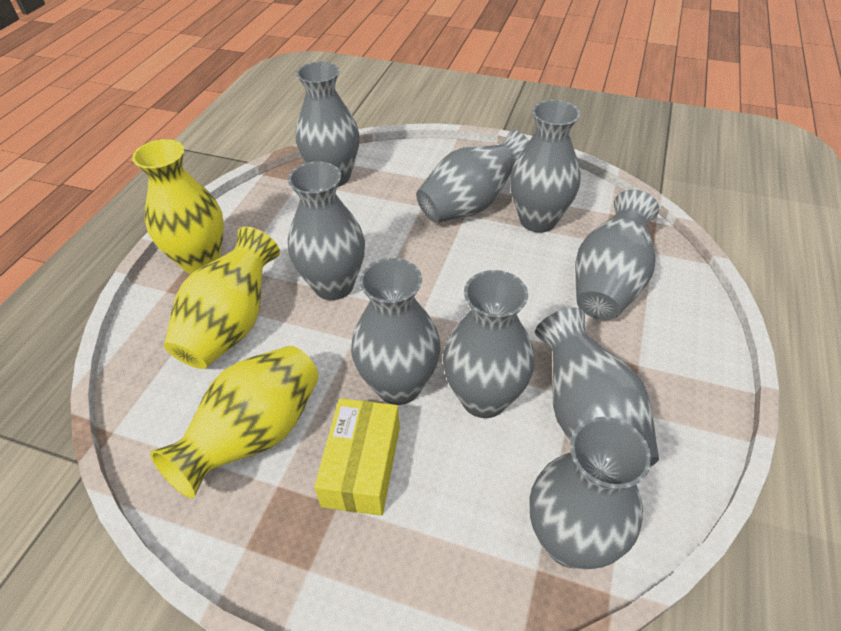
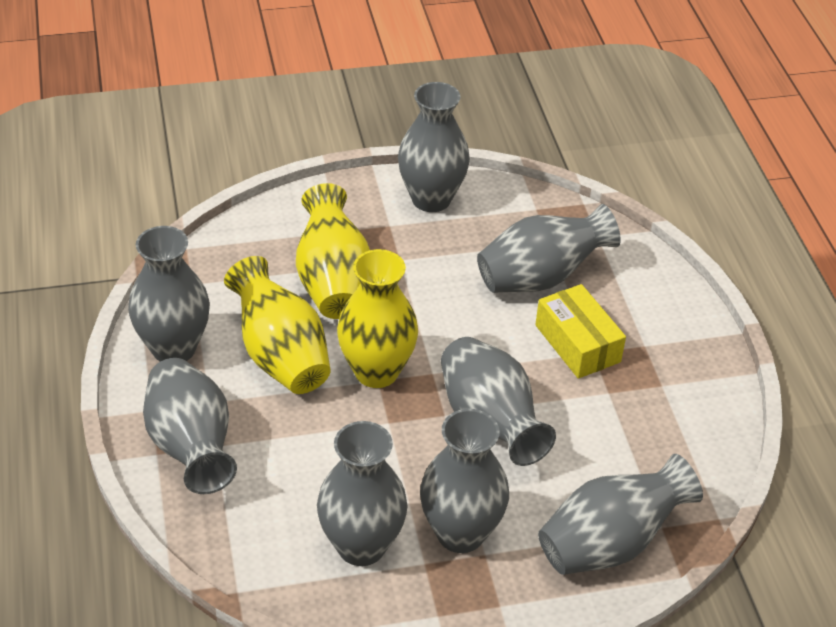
grey vase: 9 -> 8

